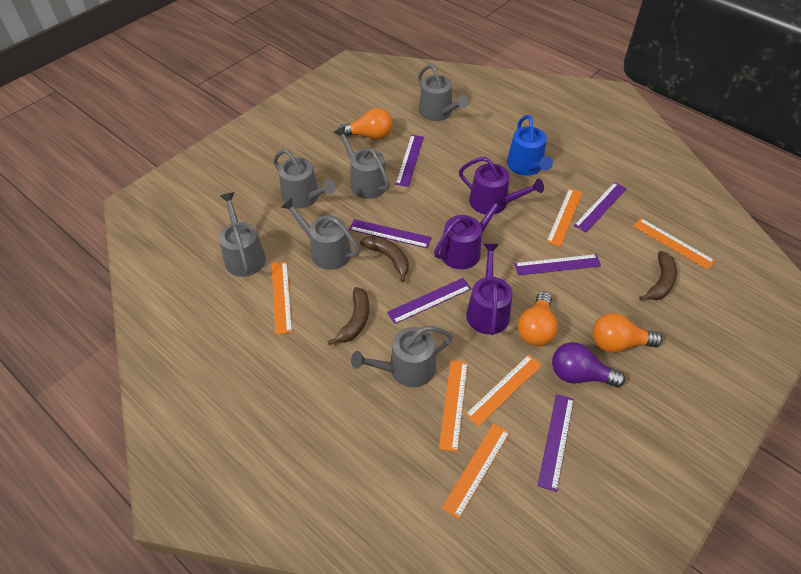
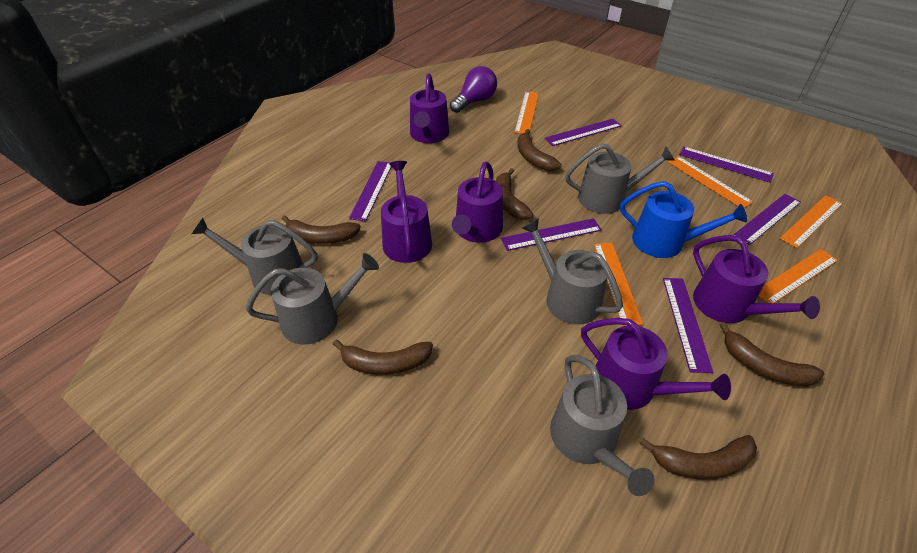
brown banana: 3 -> 6
grey watering can: 6 -> 5
orange light bulb: 3 -> 0
orange ruler: 6 -> 5
purple watering can: 3 -> 5

